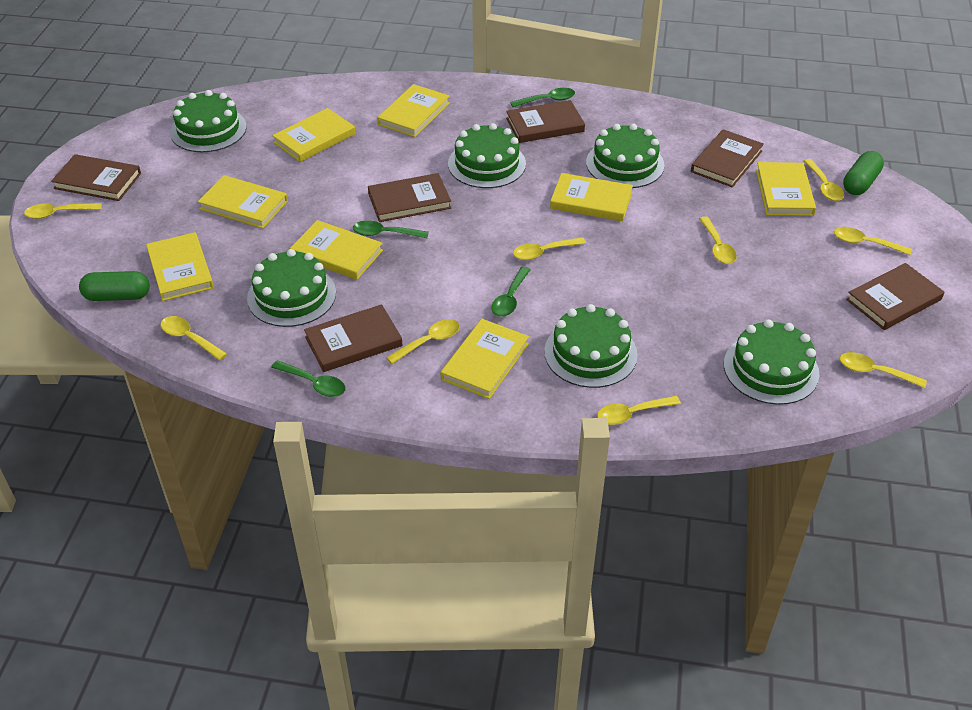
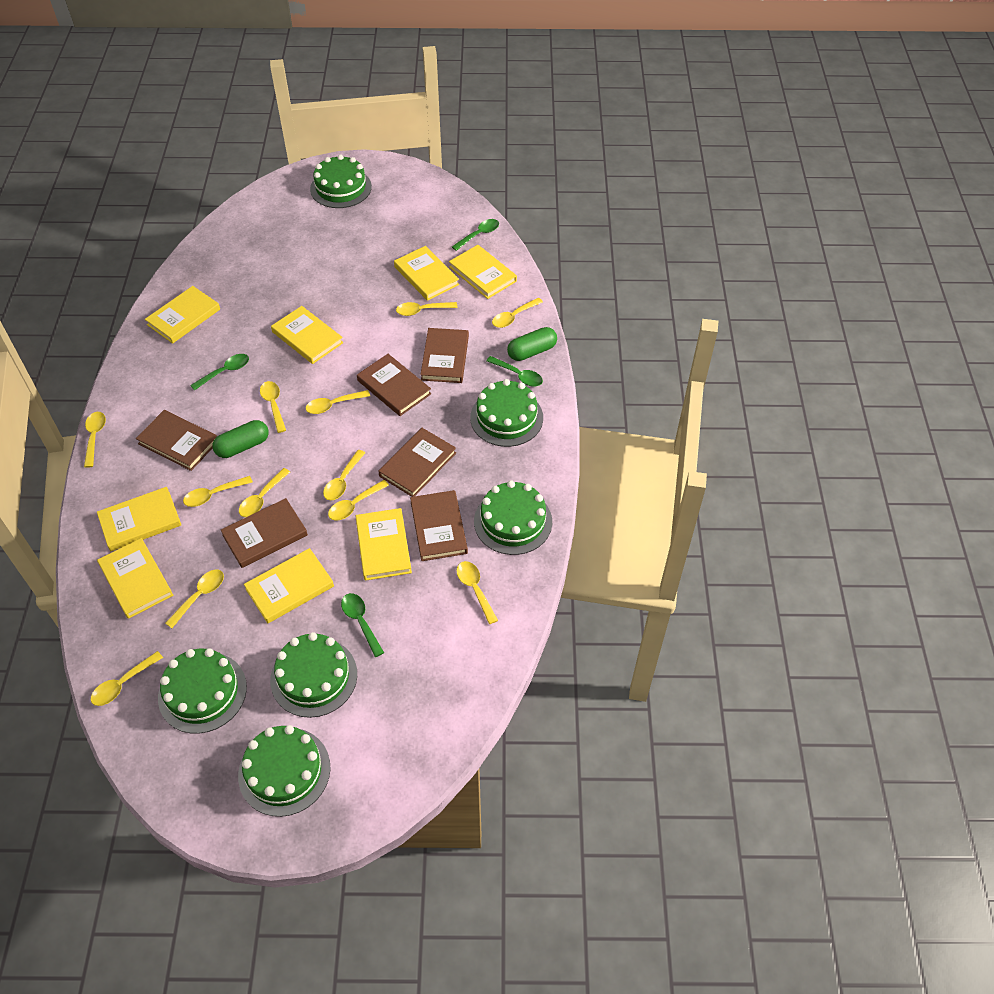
yellow spoon: 9 -> 12

